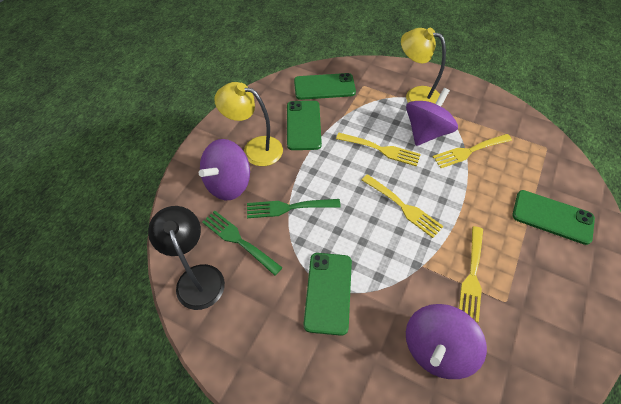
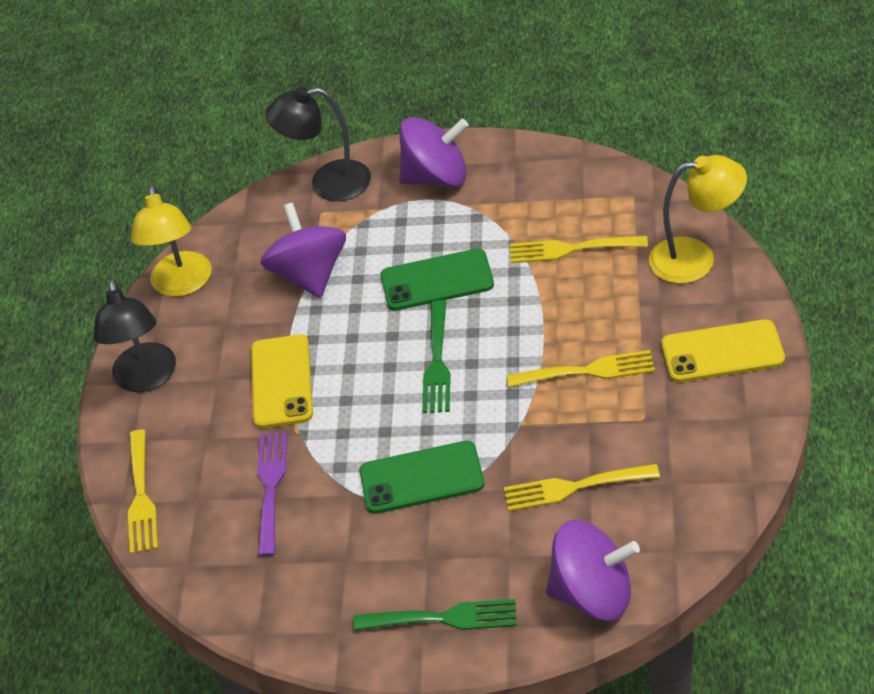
black lamp: 1 -> 2
green phone: 4 -> 2
purple fork: 0 -> 1
yellow phone: 0 -> 2

